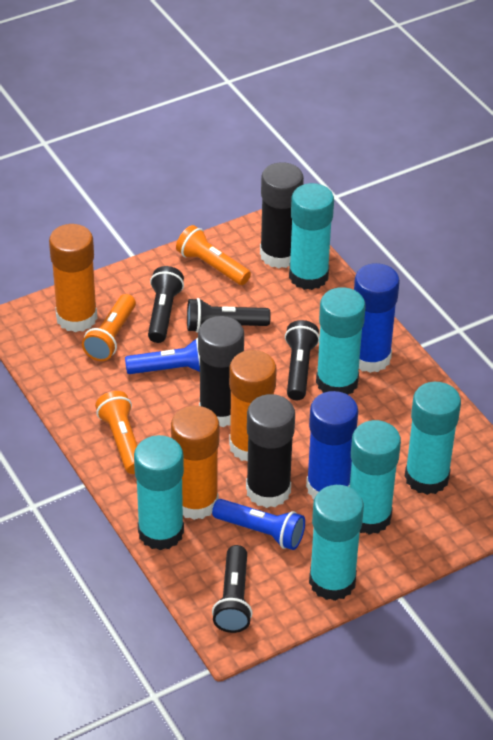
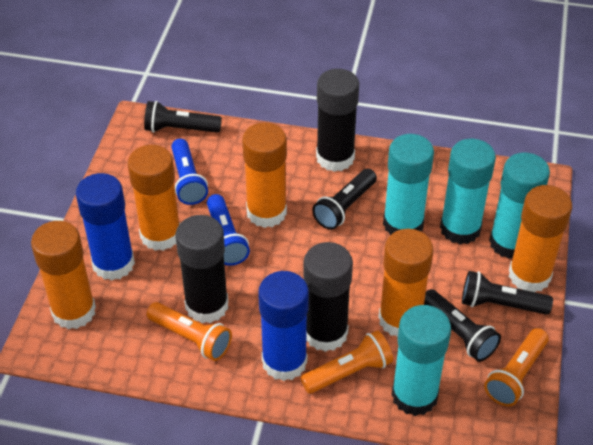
orange glue stick: 3 -> 5
turquoise glue stick: 6 -> 4

